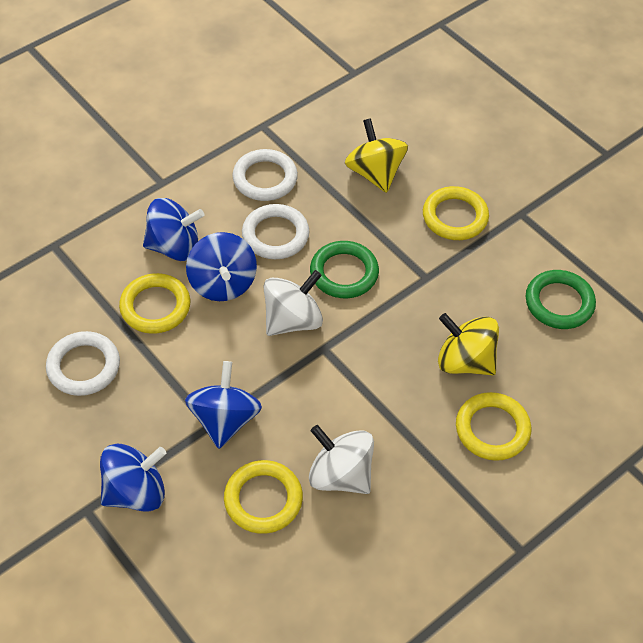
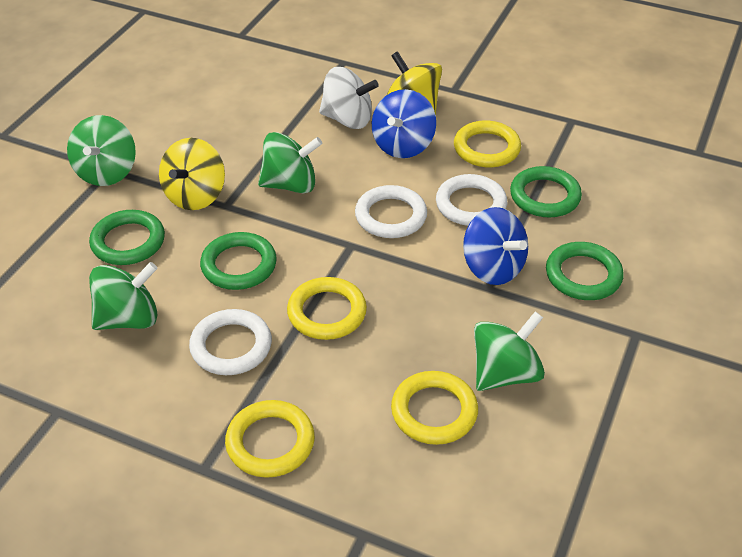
blue spinning top: 4 -> 2
green ring: 2 -> 4
green spinning top: 0 -> 4
white spinning top: 2 -> 1

